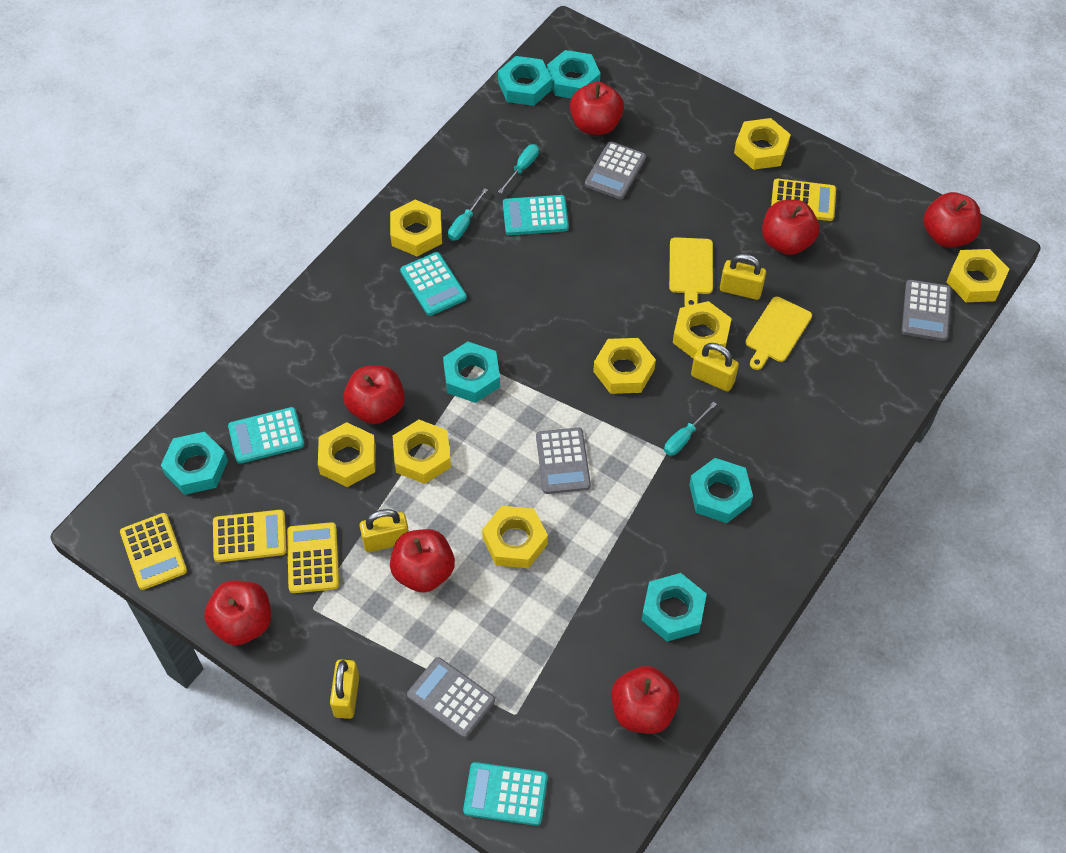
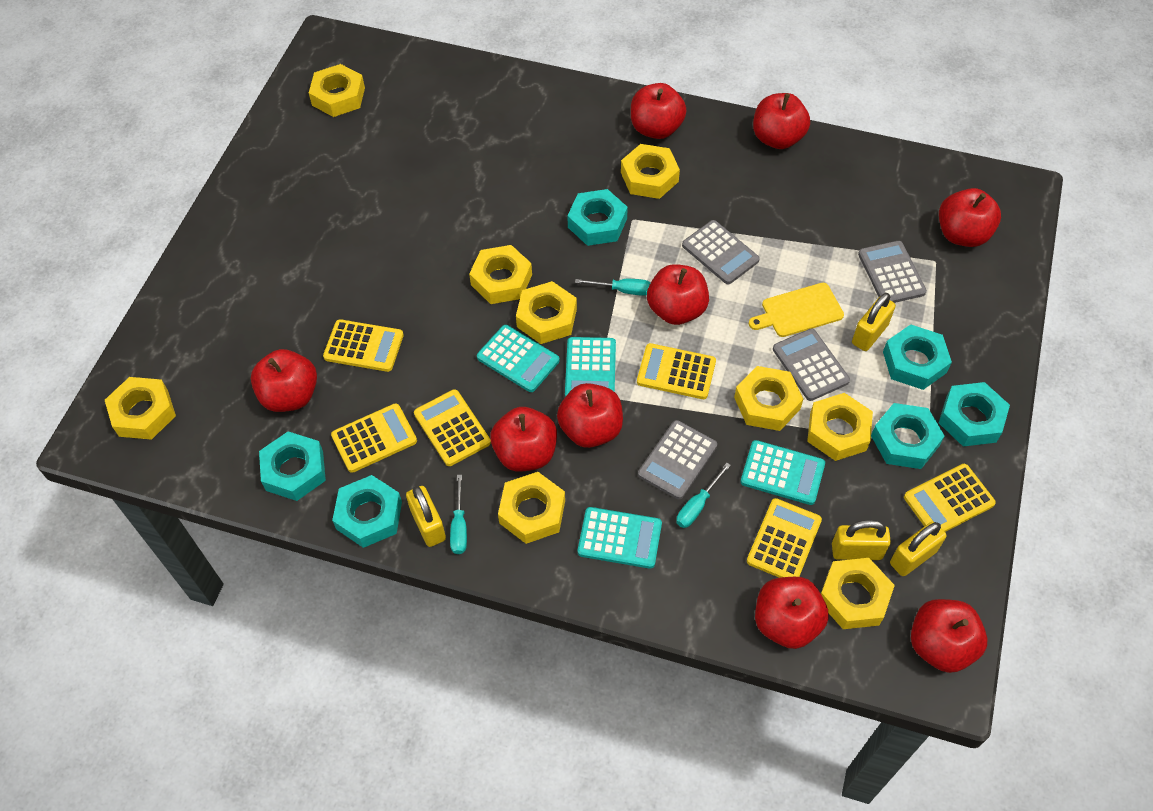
red apple: 7 -> 9
yellow calculator: 4 -> 6
yellow cutting board: 2 -> 1
yellow nut: 8 -> 9

